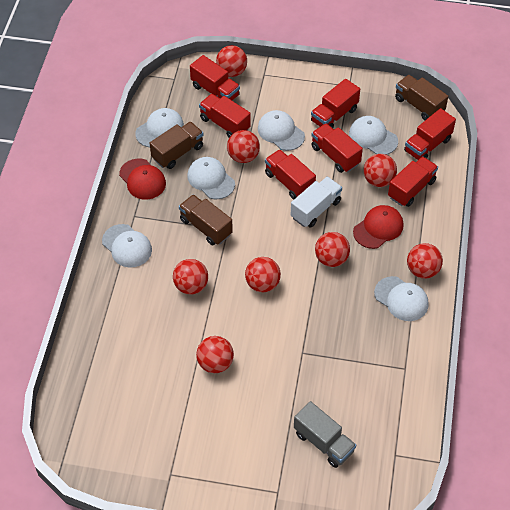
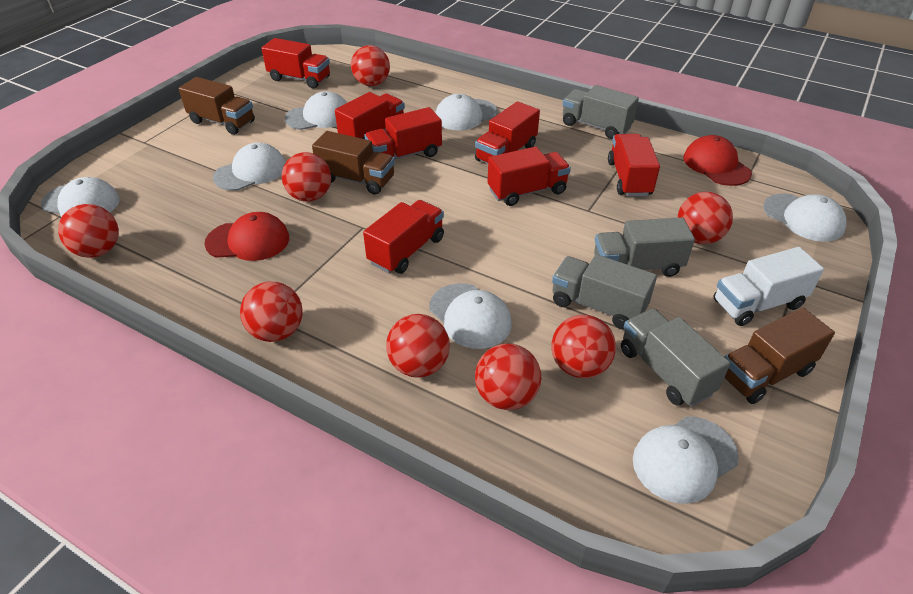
grey truck: 1 -> 4
white cap: 6 -> 7

